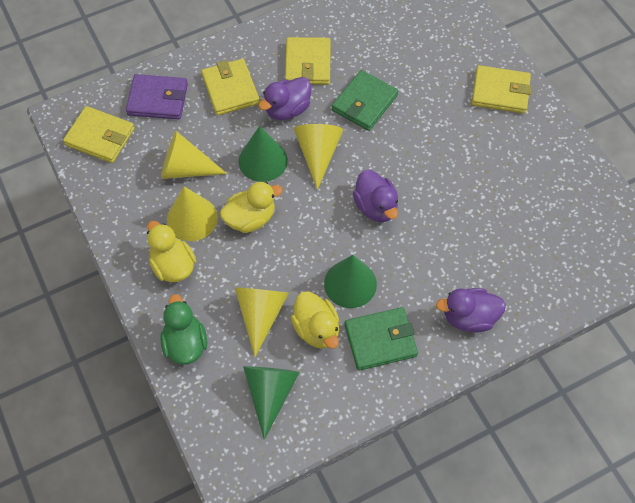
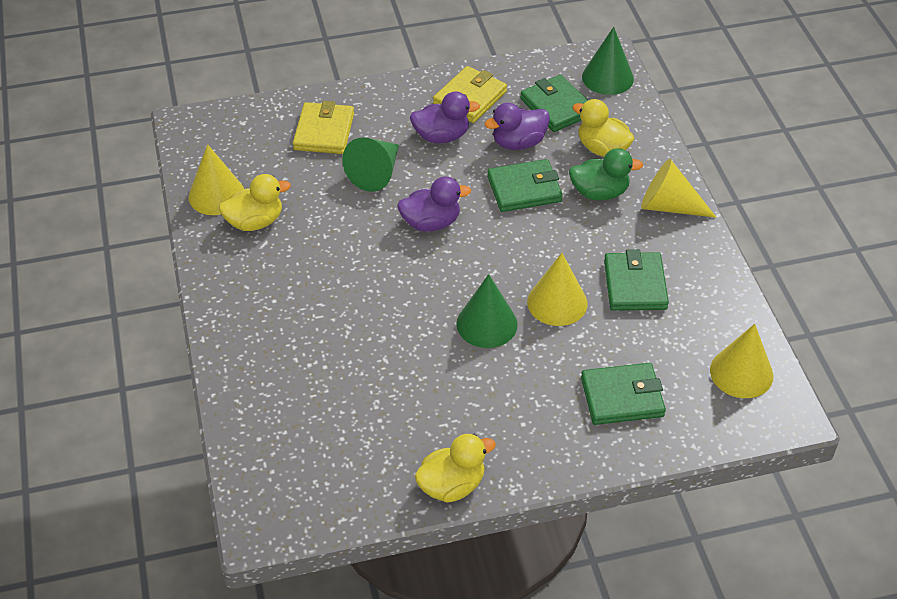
green wallet: 2 -> 4
purple wallet: 1 -> 0
yellow wallet: 4 -> 2

